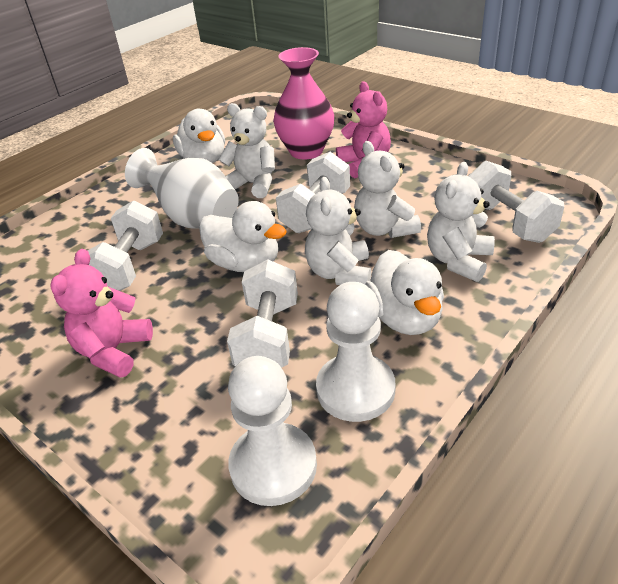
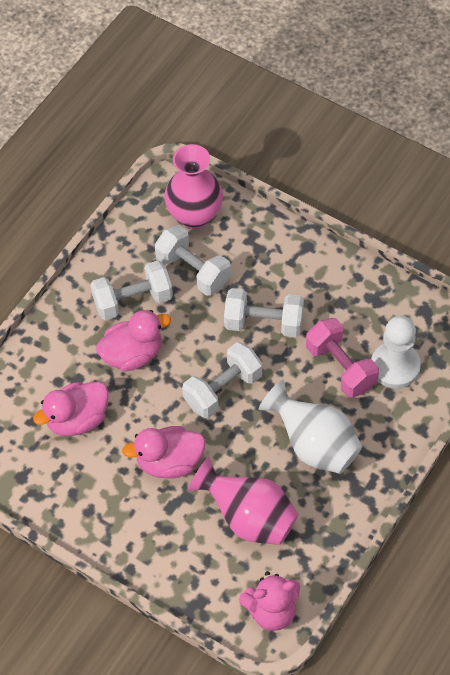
pink duck: 0 -> 3
pink dumbbell: 0 -> 1
pink teddy bear: 2 -> 1
pink vase: 1 -> 2
white duck: 3 -> 0
white pawn: 2 -> 1
white teddy bear: 4 -> 0

